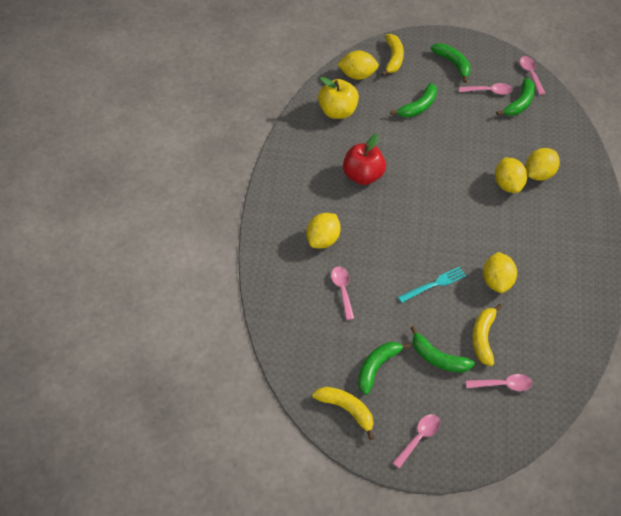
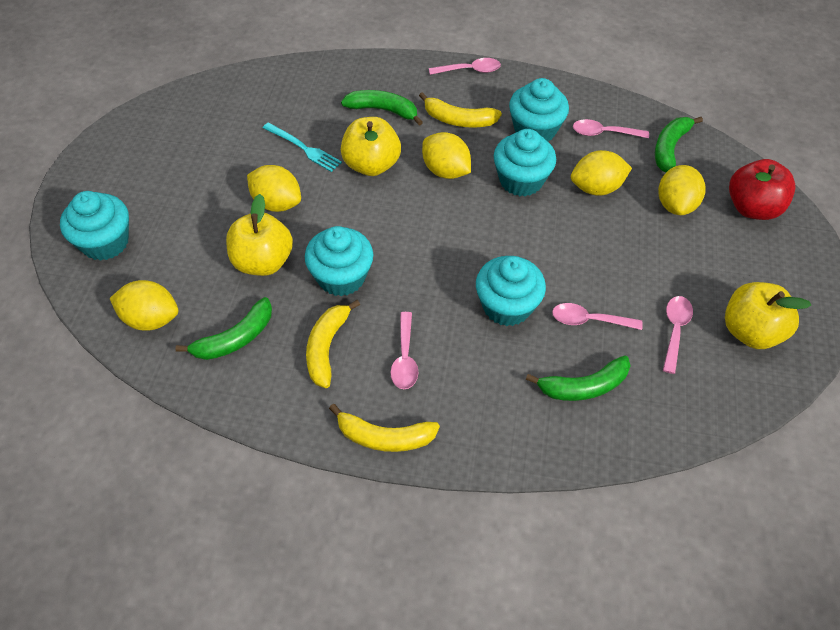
green banana: 5 -> 4
turquoise cupcake: 0 -> 5
yellow apple: 1 -> 3

